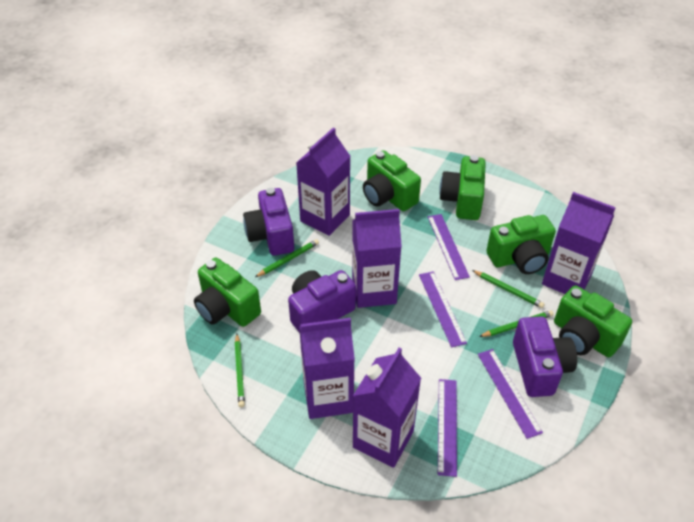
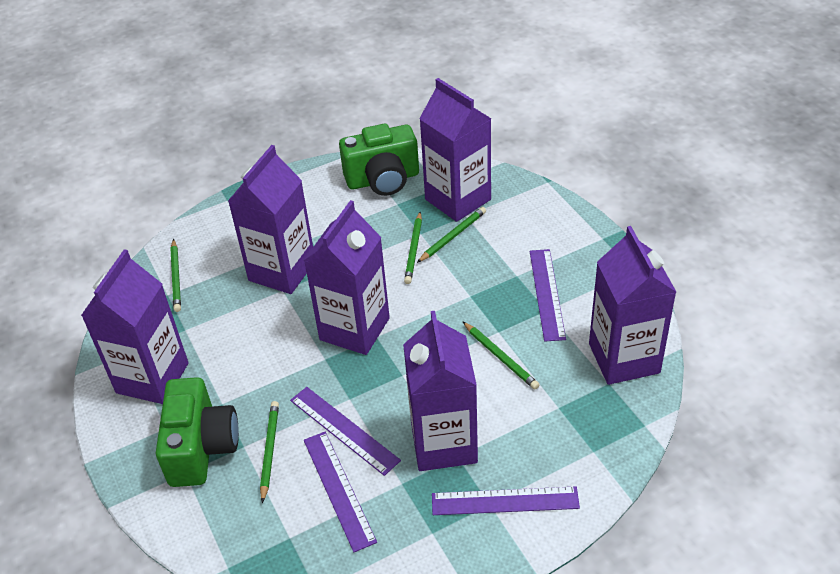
green camera: 5 -> 2
green pencil: 4 -> 5
purple camera: 3 -> 0
purple carton: 5 -> 6

